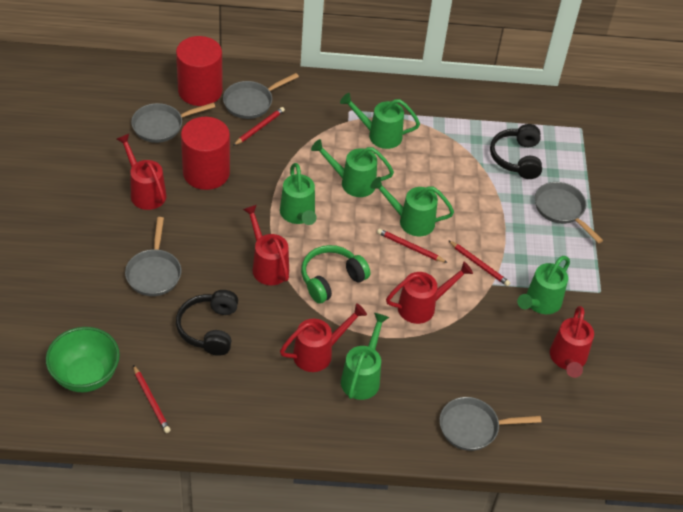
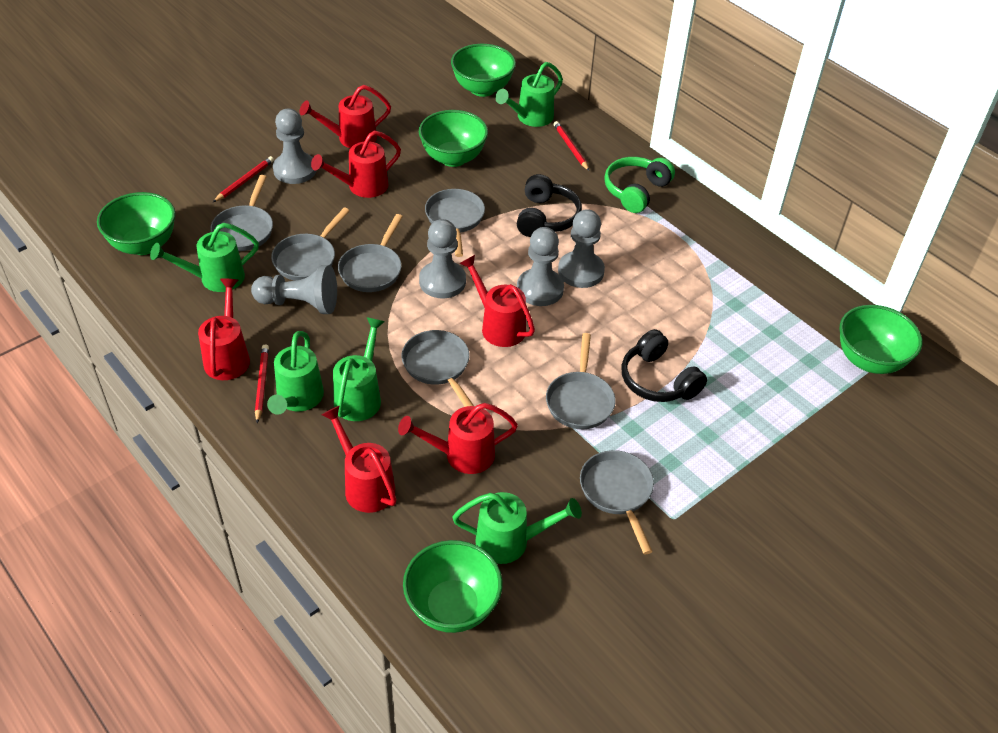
green bowl: 1 -> 5
green watering can: 6 -> 5
grey pan: 5 -> 7
grey pawn: 0 -> 5
red cylinder: 2 -> 0
red pencil: 4 -> 3
red watering can: 5 -> 6

